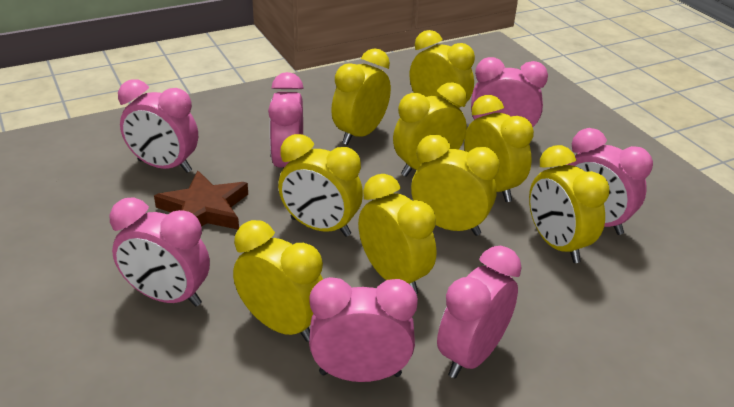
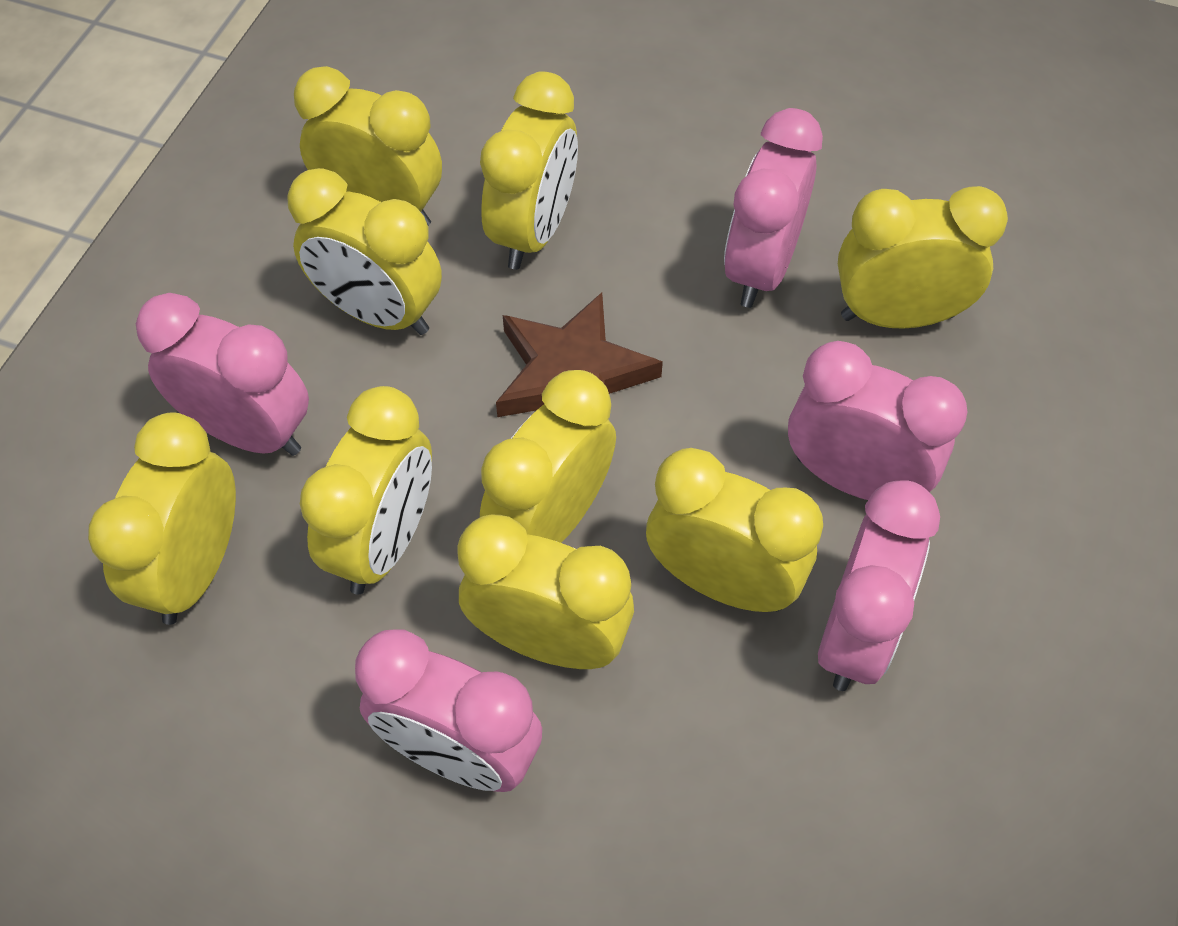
pink clock: 7 -> 5

